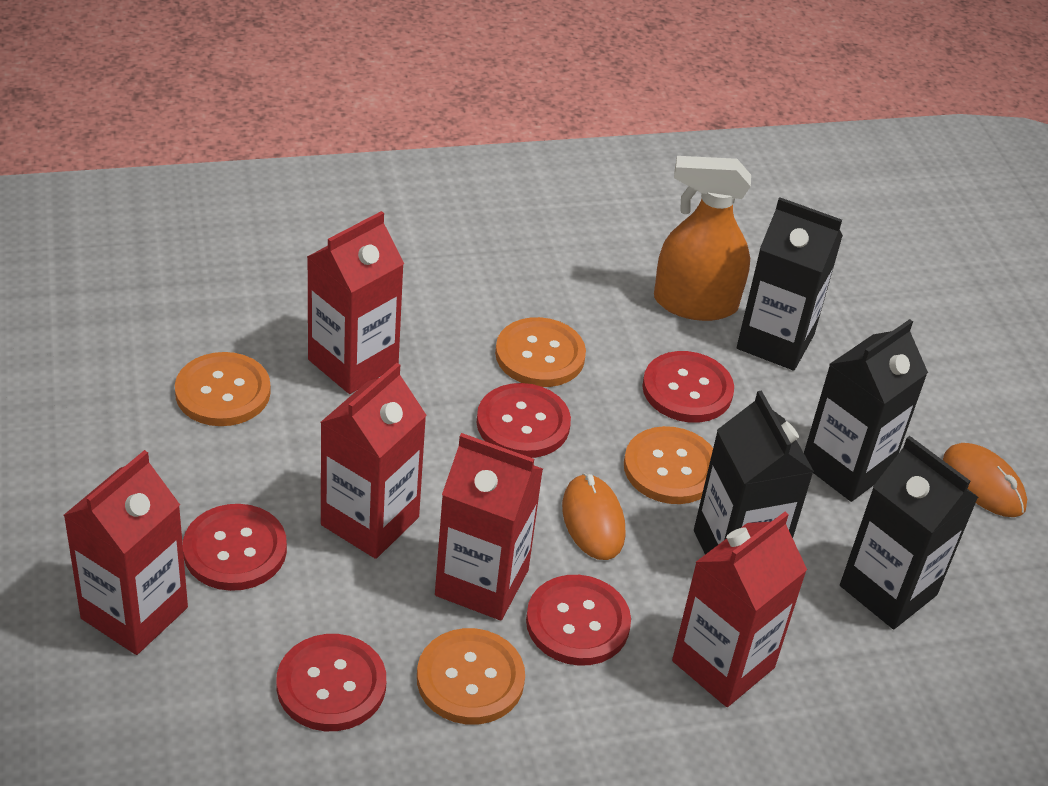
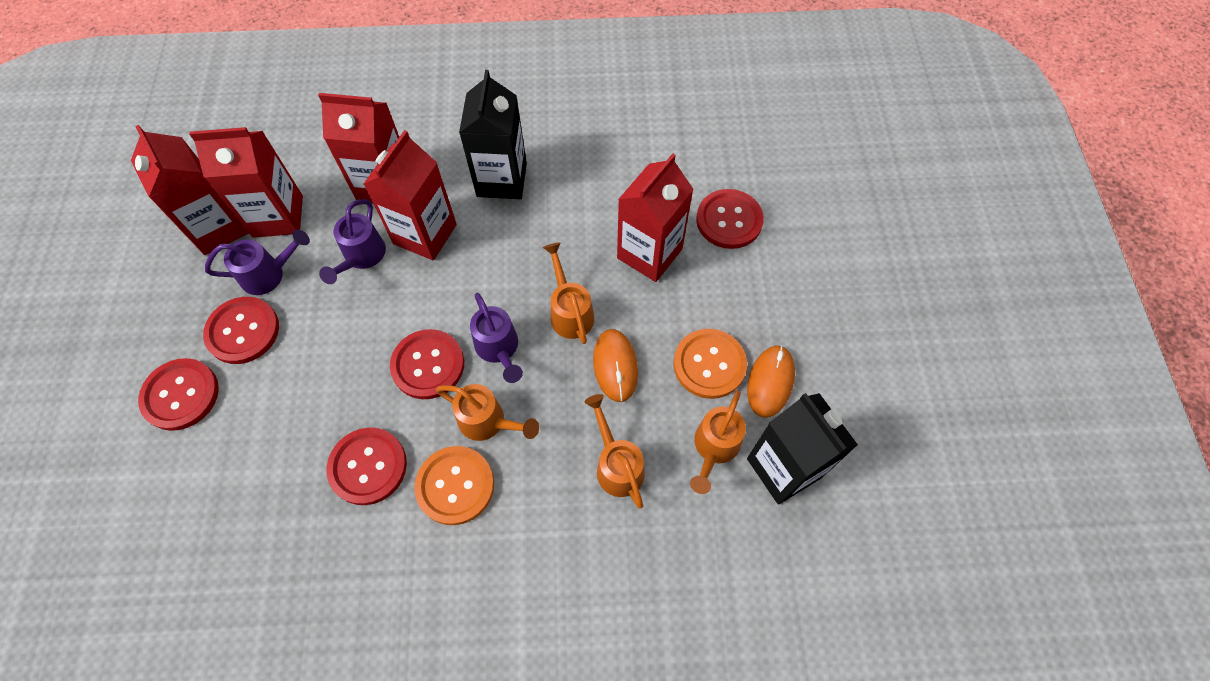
black carton: 4 -> 2
orange button: 4 -> 2
orange spray bottle: 1 -> 0
orange watering can: 0 -> 4
purple watering can: 0 -> 3

